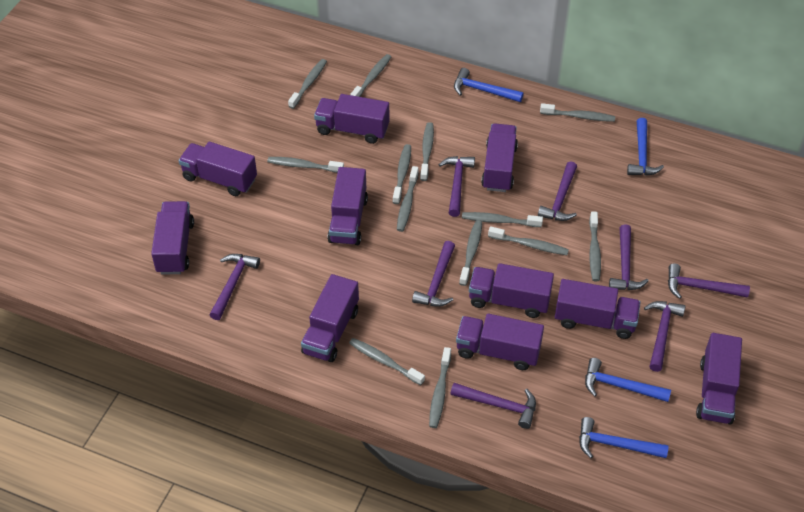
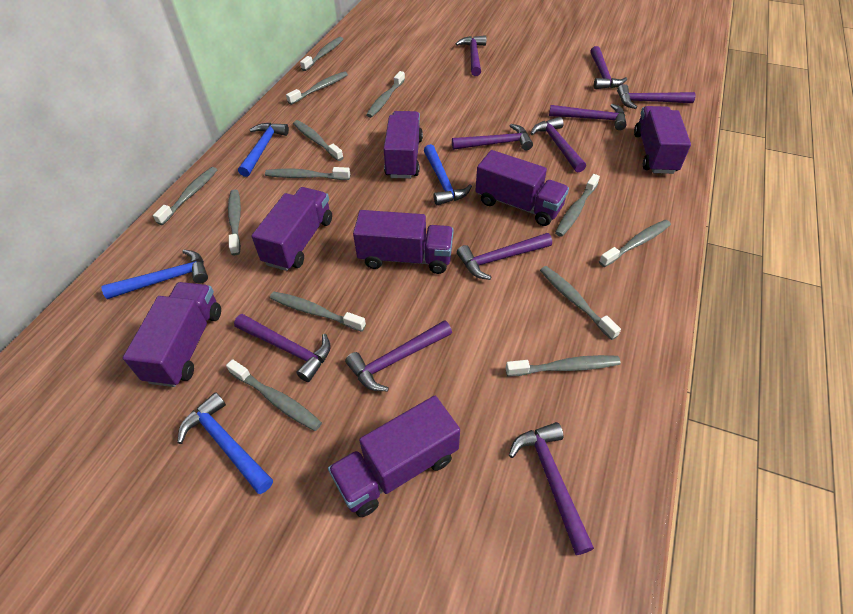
purple hammer: 8 -> 10
purple truck: 10 -> 7

